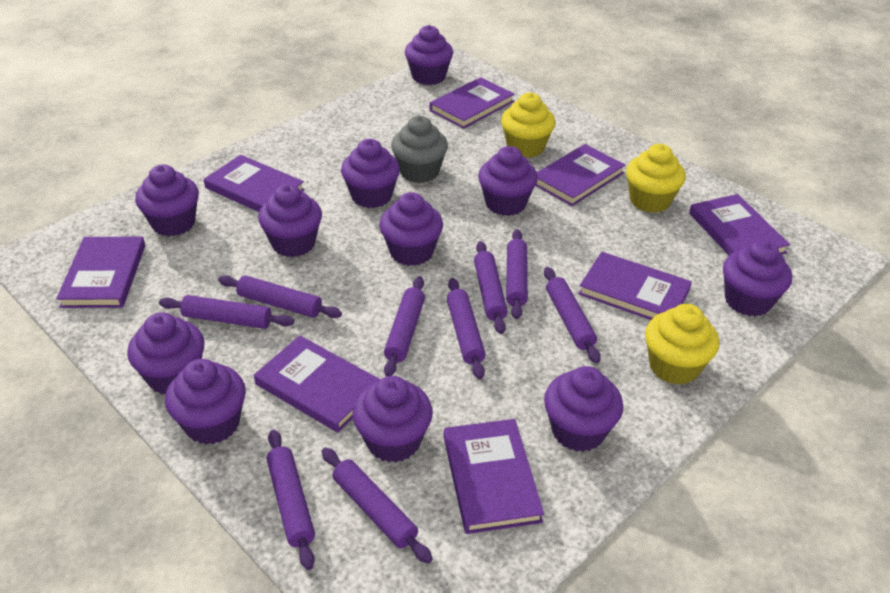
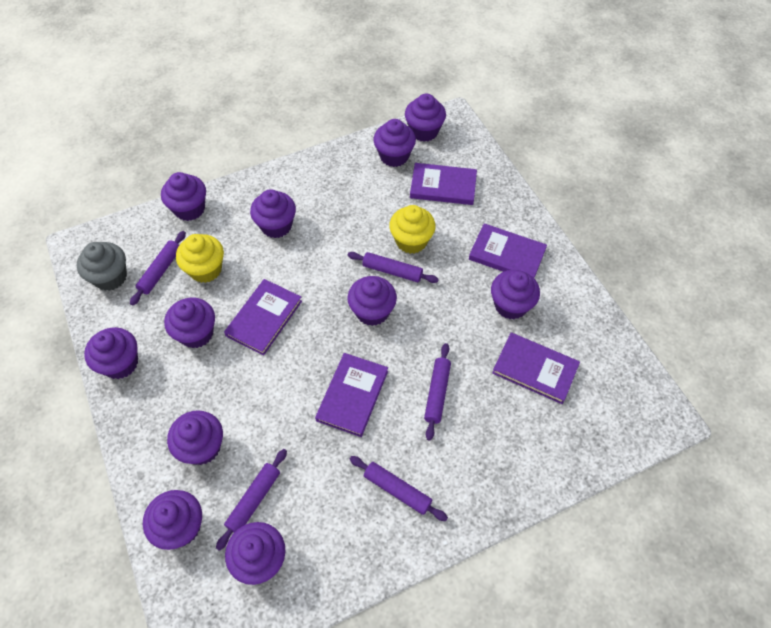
purple book: 8 -> 5
purple rolling pin: 9 -> 5
yellow cupcake: 3 -> 2

